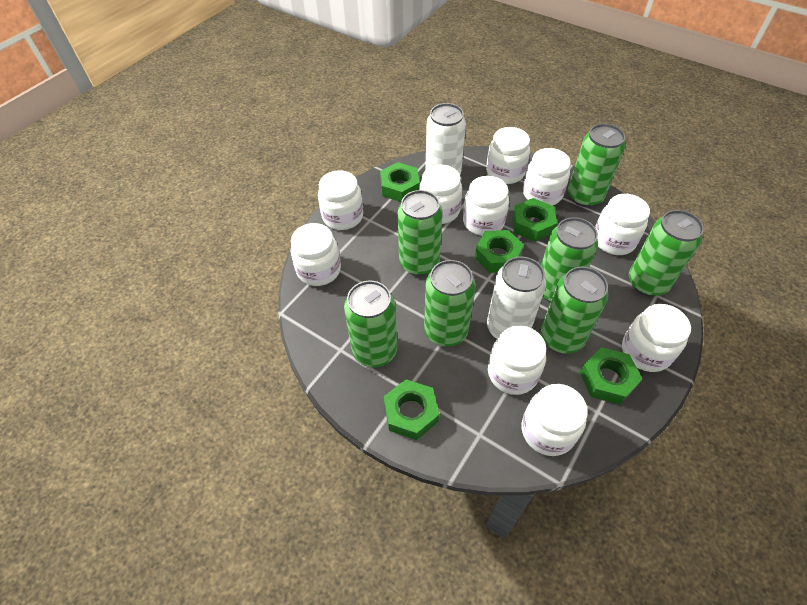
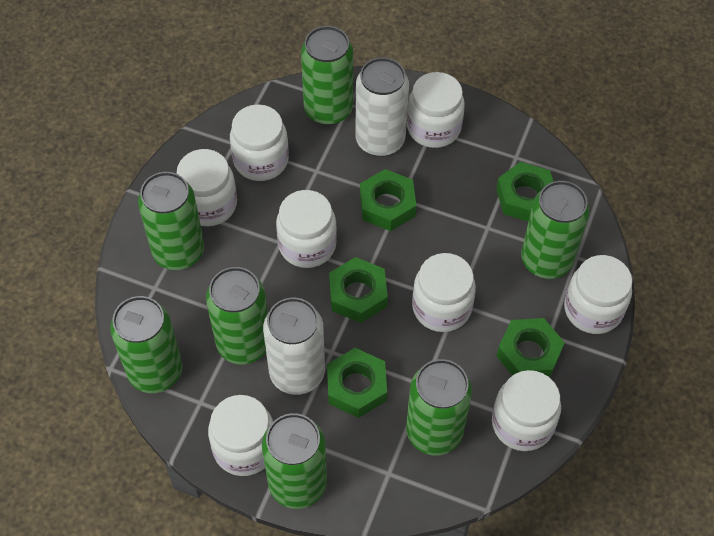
white jar: 10 -> 8

